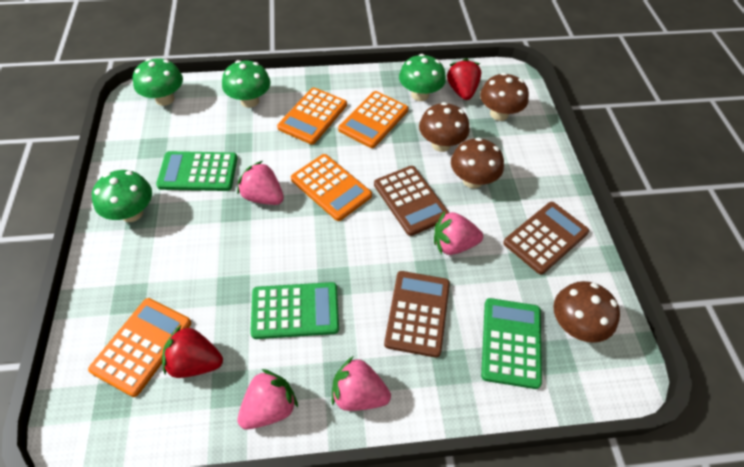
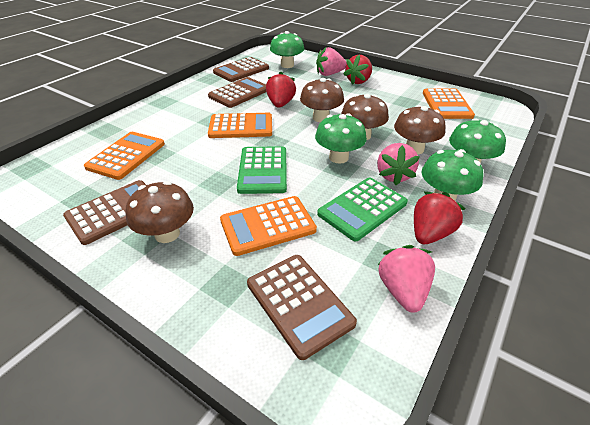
brown calculator: 3 -> 4
green calculator: 3 -> 2
pink strawberry: 4 -> 3
red strawberry: 2 -> 3

